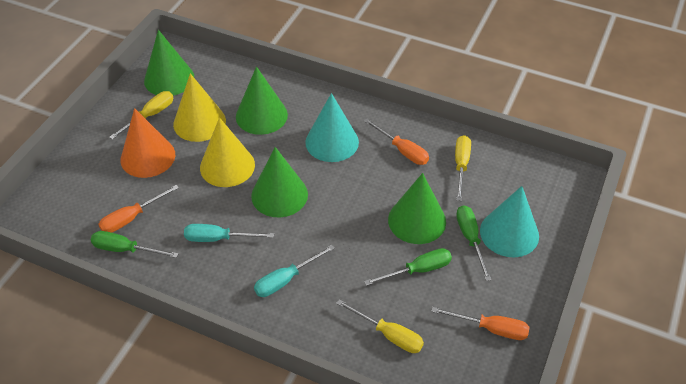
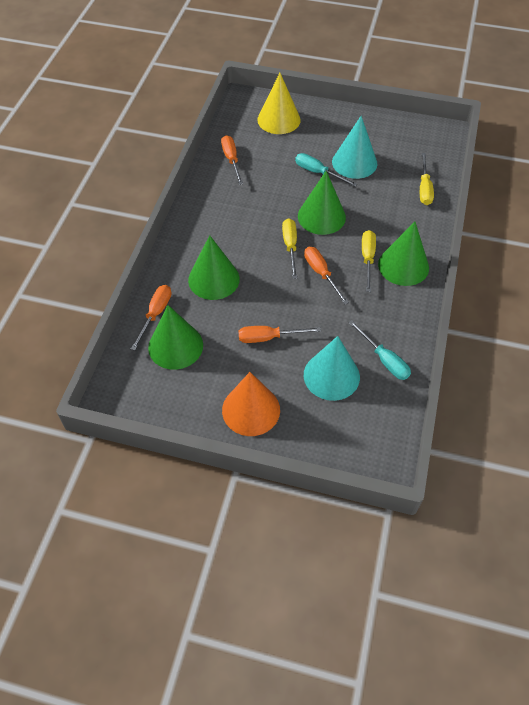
green screwdriver: 3 -> 0
orange screwdriver: 3 -> 4
yellow cone: 2 -> 1

